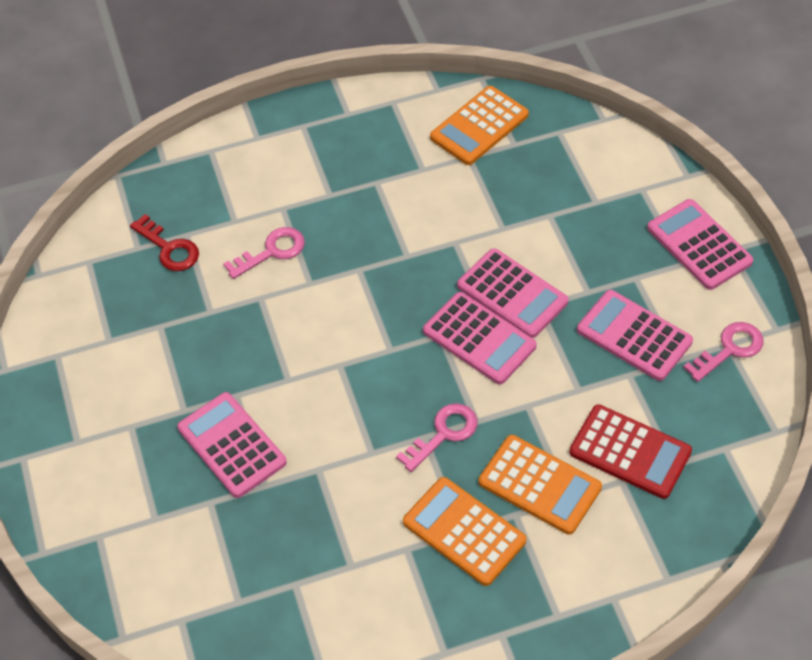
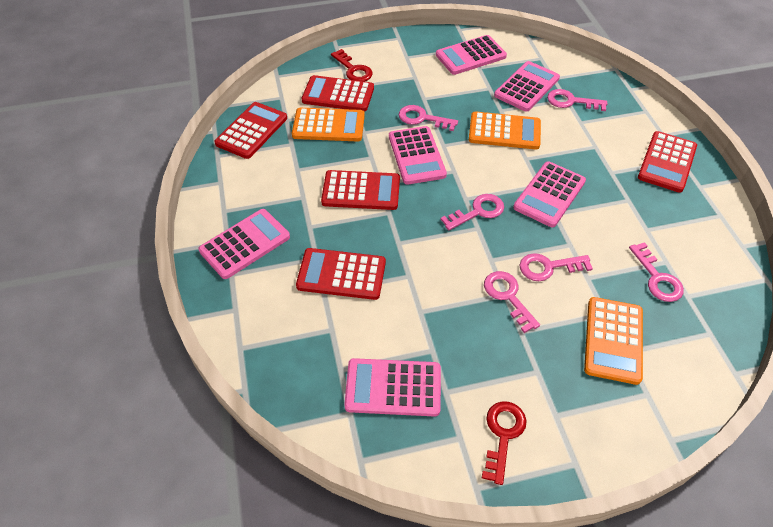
pink calculator: 5 -> 6
pink key: 3 -> 6
red calculator: 1 -> 5
red key: 1 -> 2

